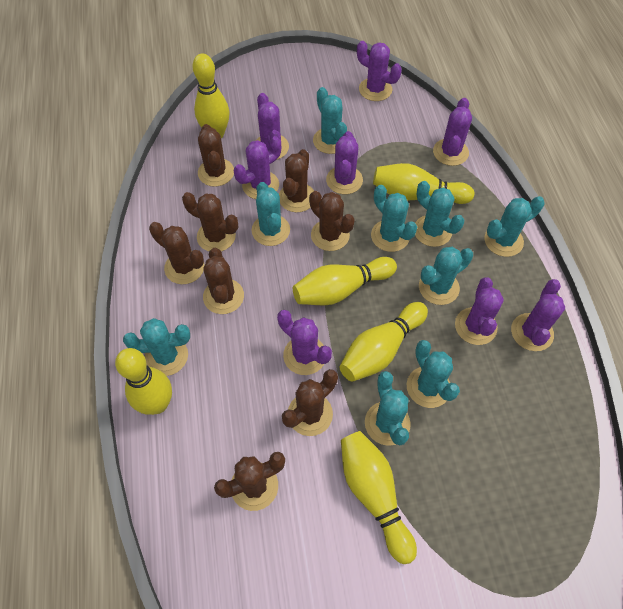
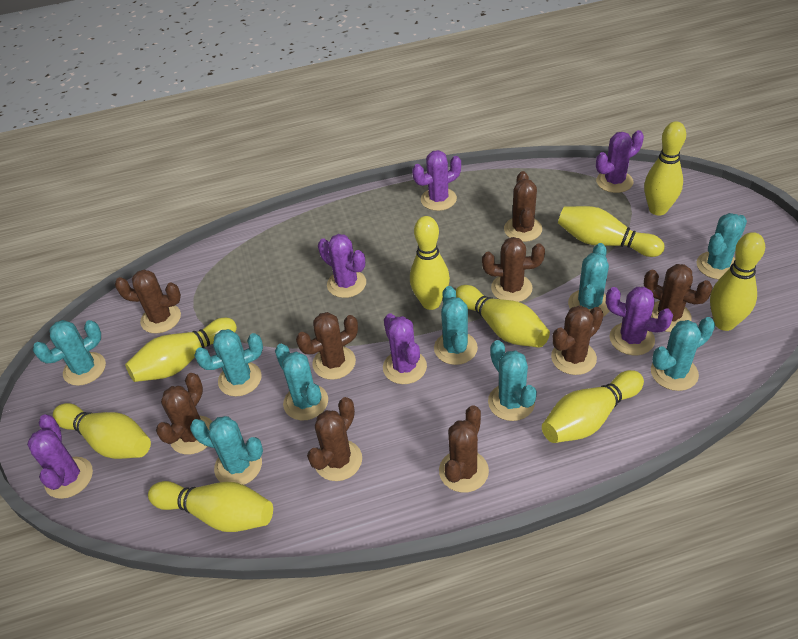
brown cactus: 8 -> 9
purple cactus: 8 -> 6
yellow bowling pin: 6 -> 9

